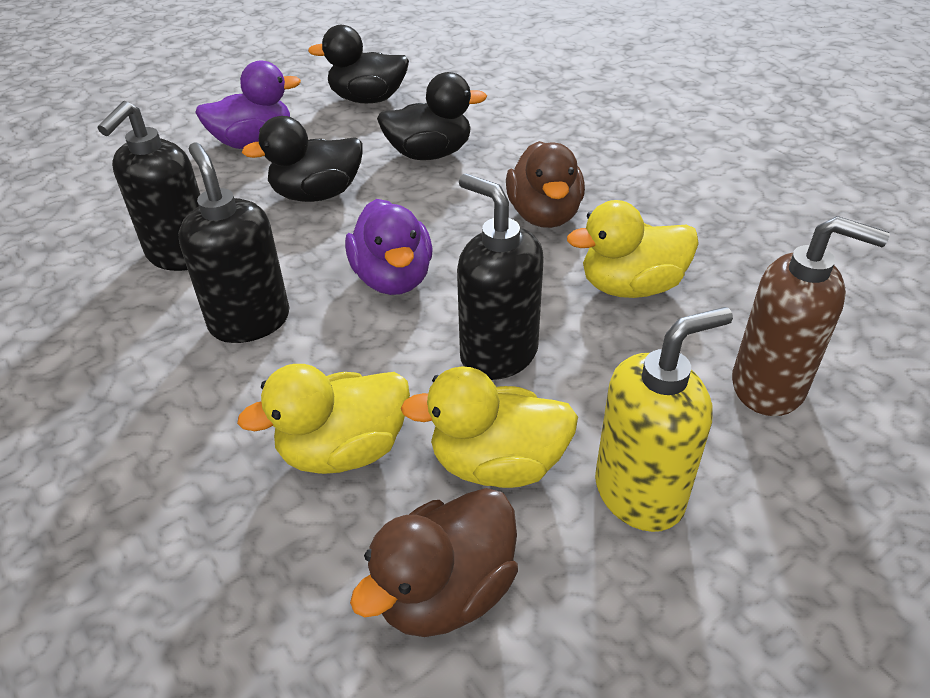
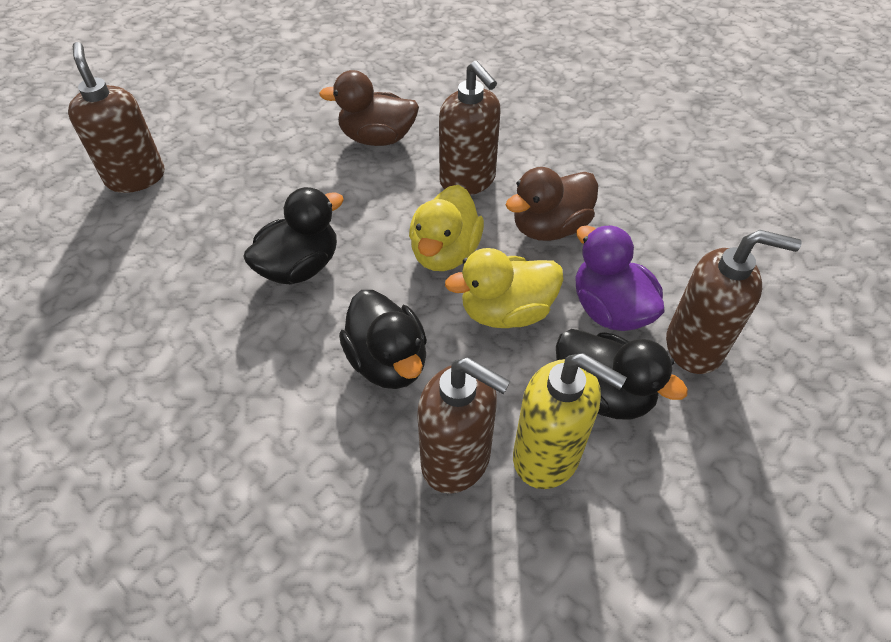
black soap dispenser: 3 -> 0
brown soap dispenser: 1 -> 4
purple duck: 2 -> 1
yellow duck: 3 -> 2

